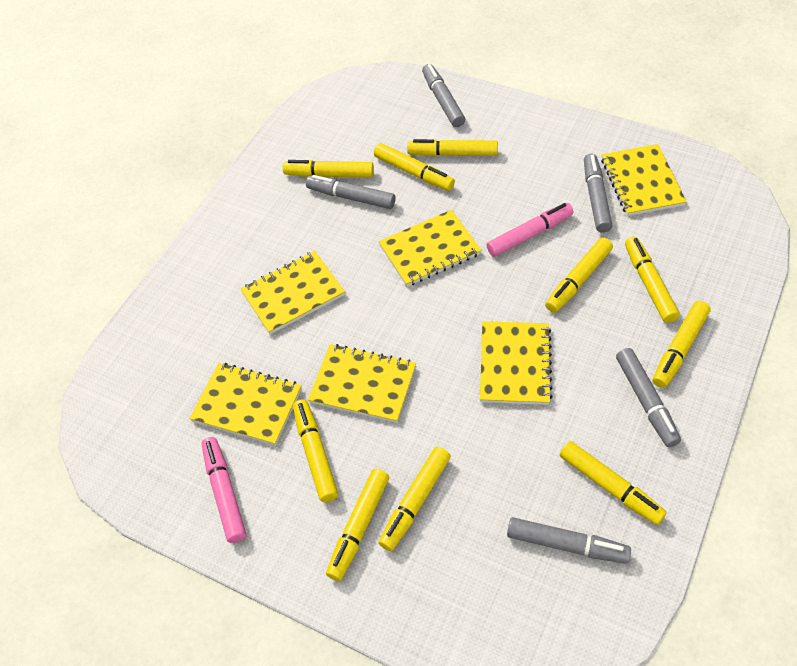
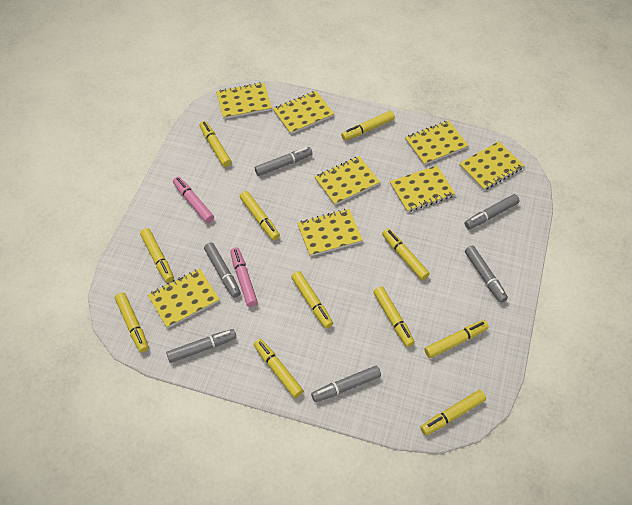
grey marker: 5 -> 6
yellow marker: 10 -> 11
yellow notebook: 6 -> 8

